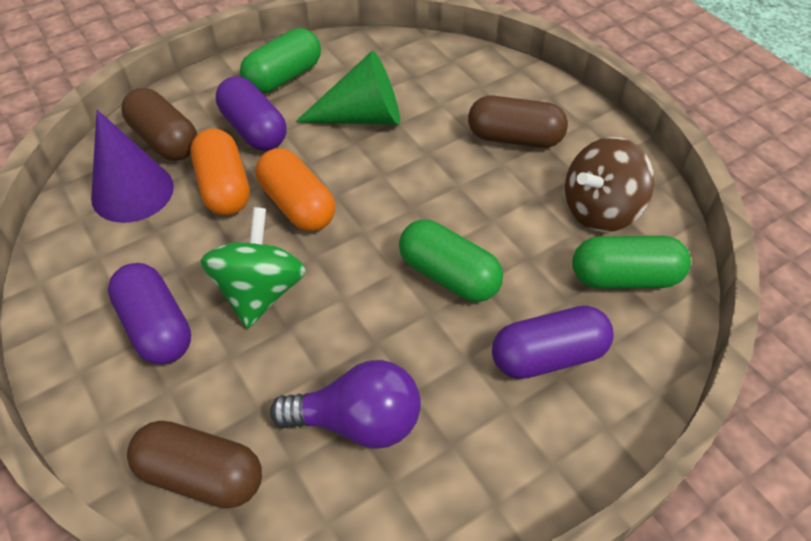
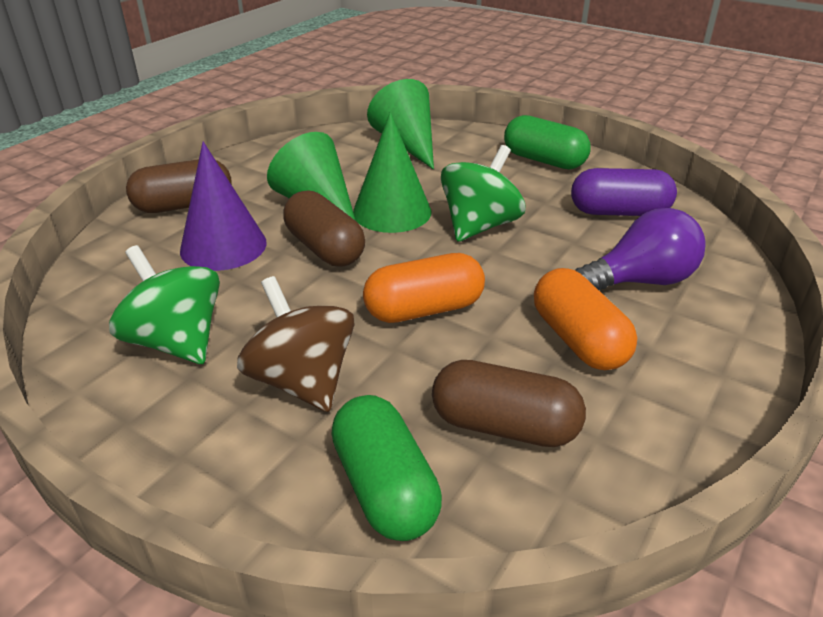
green capsule: 3 -> 2
green cone: 1 -> 3
green spinning top: 1 -> 2
purple capsule: 3 -> 1

